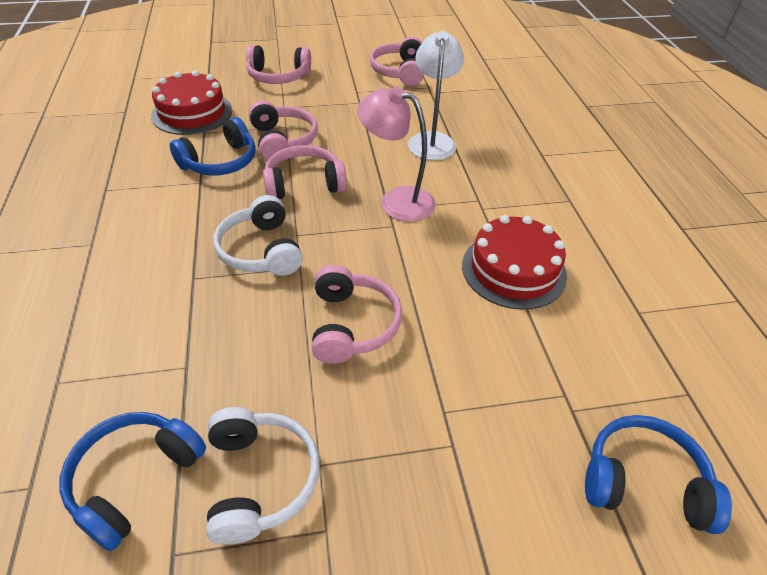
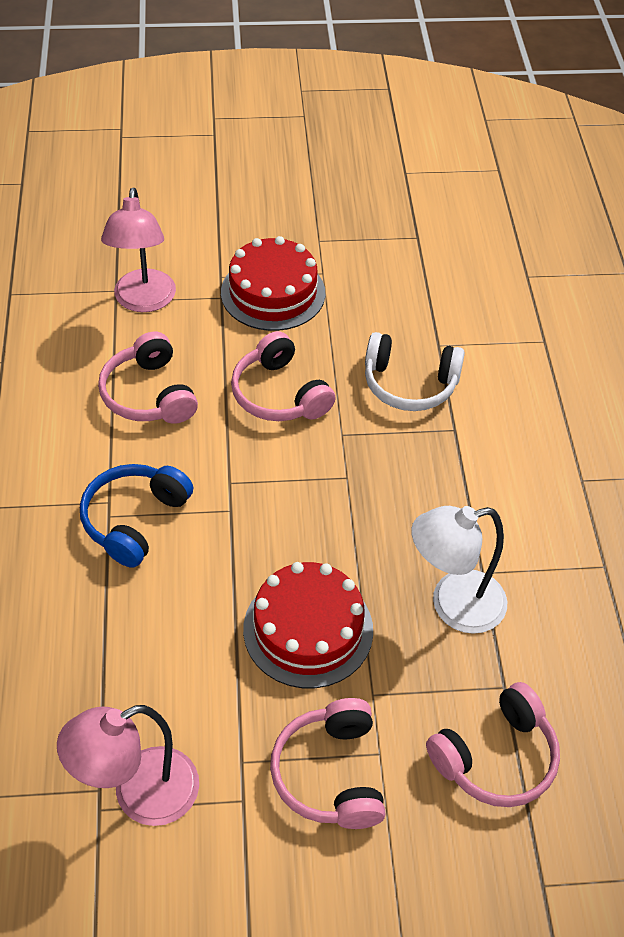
blue headphones: 3 -> 1
pink headphones: 5 -> 4
pink lamp: 1 -> 2
white headphones: 2 -> 1

